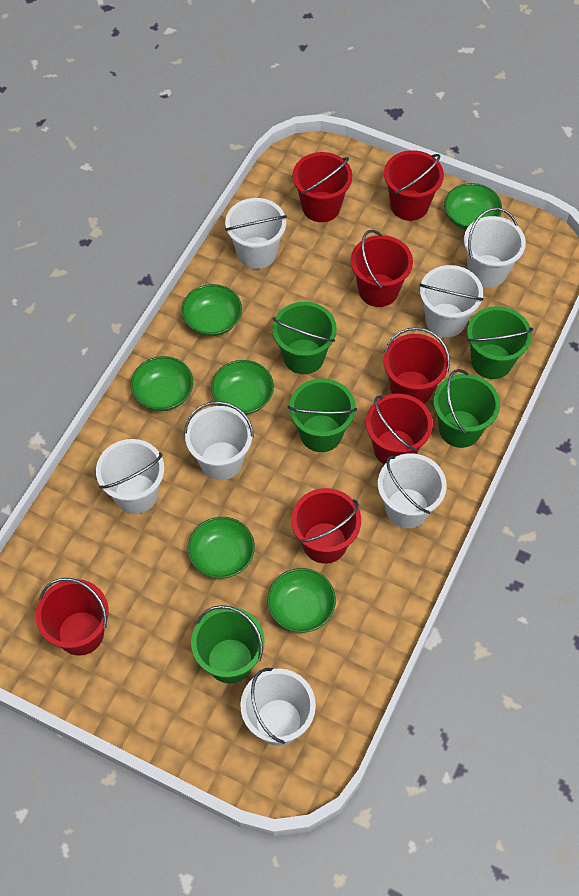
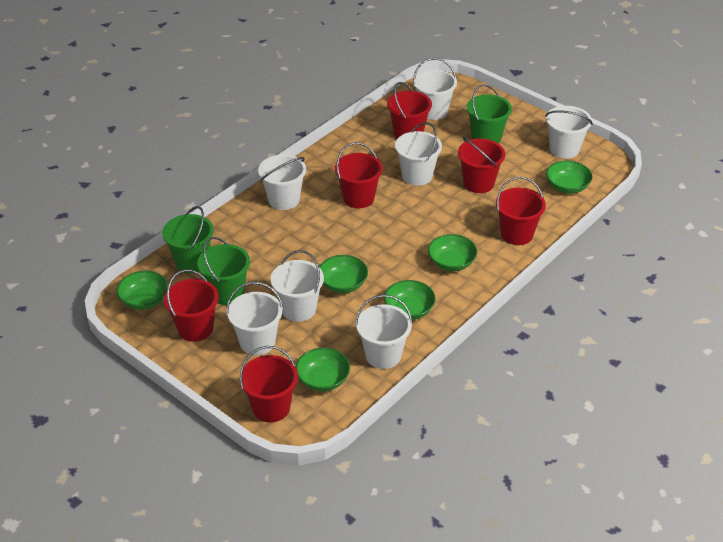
green bucket: 5 -> 3
red bucket: 7 -> 6

